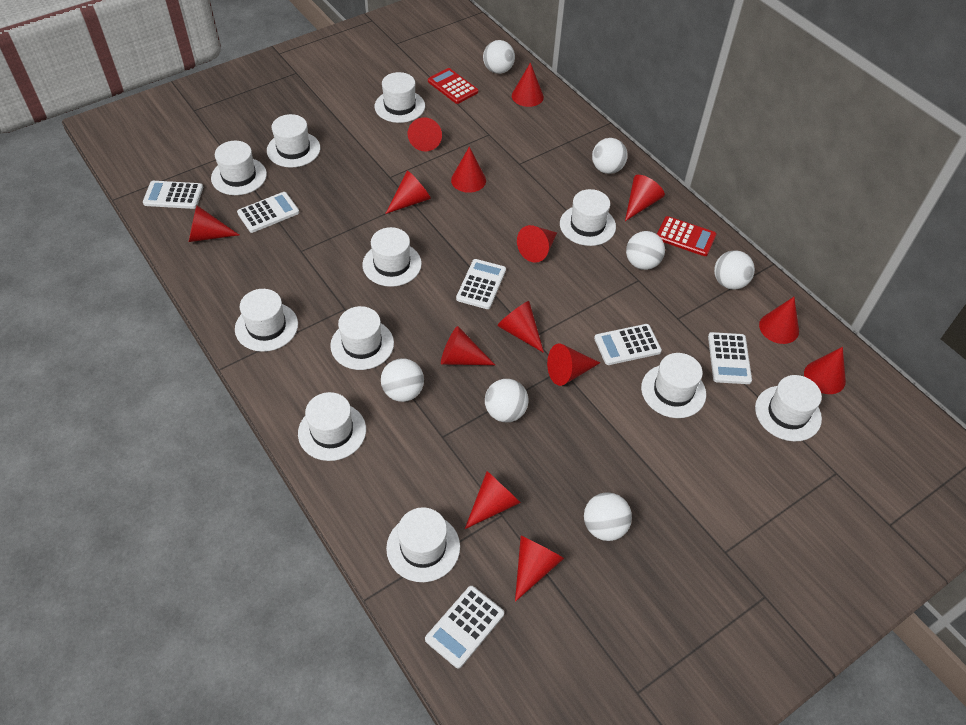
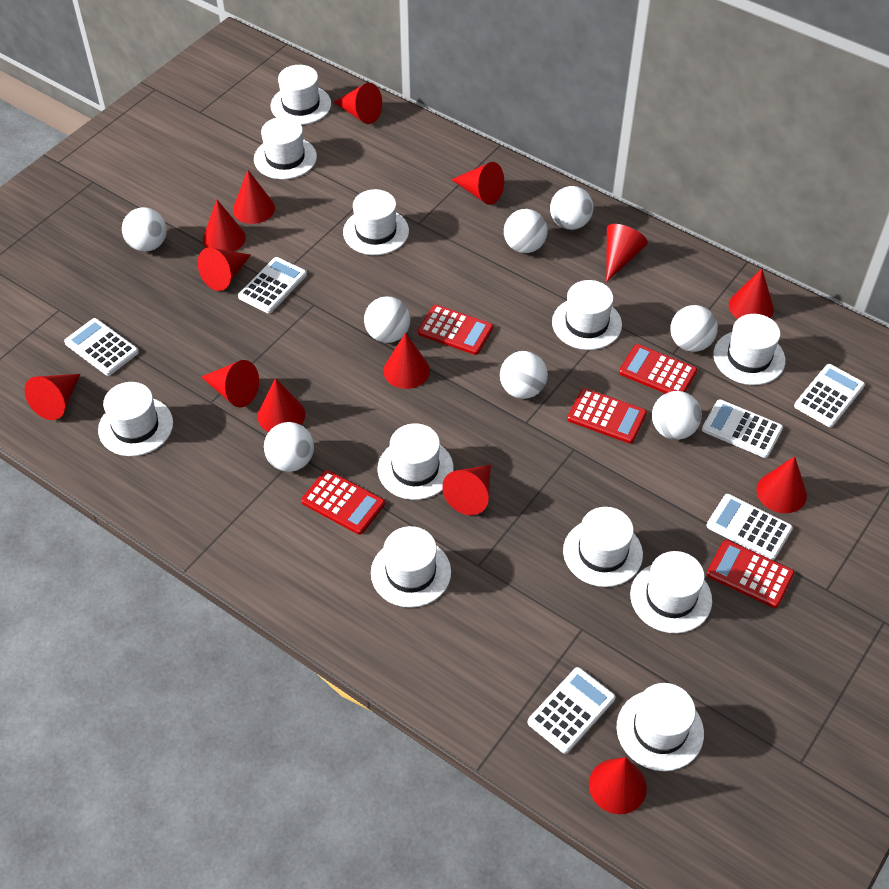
red calculator: 2 -> 5
white ball: 7 -> 8

